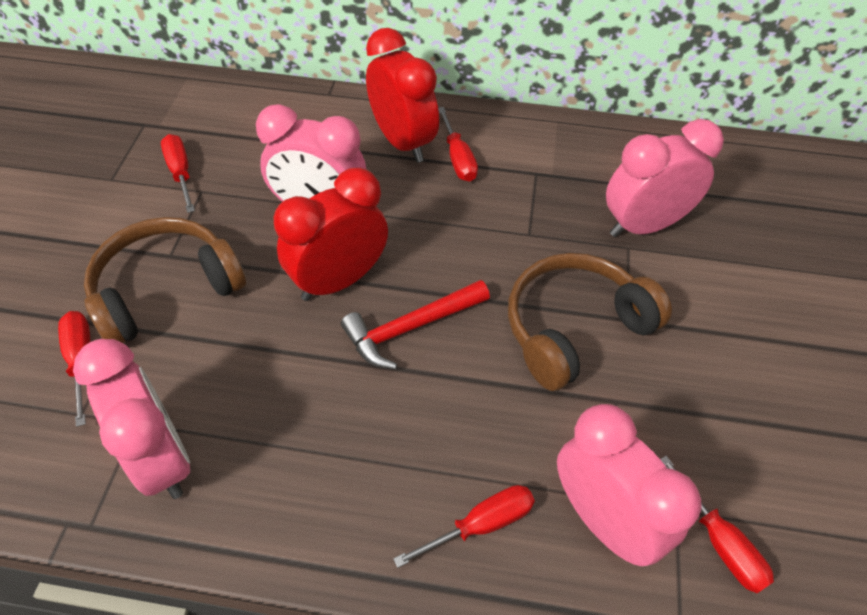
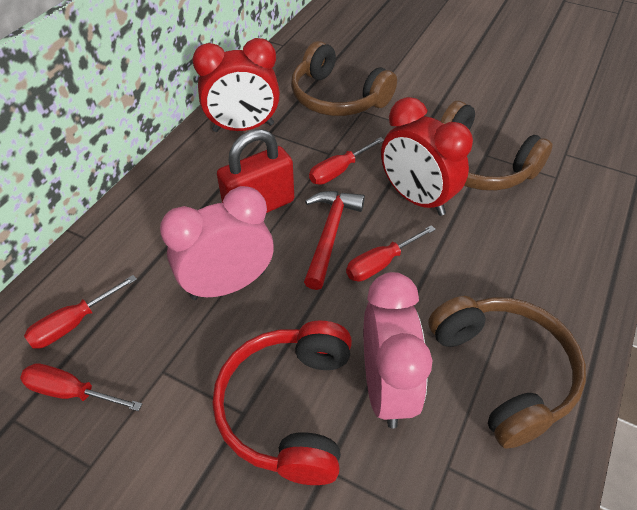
brown headphones: 2 -> 3
pink clock: 4 -> 2
red headphones: 0 -> 1
red padlock: 0 -> 1
red screwdriver: 5 -> 4

